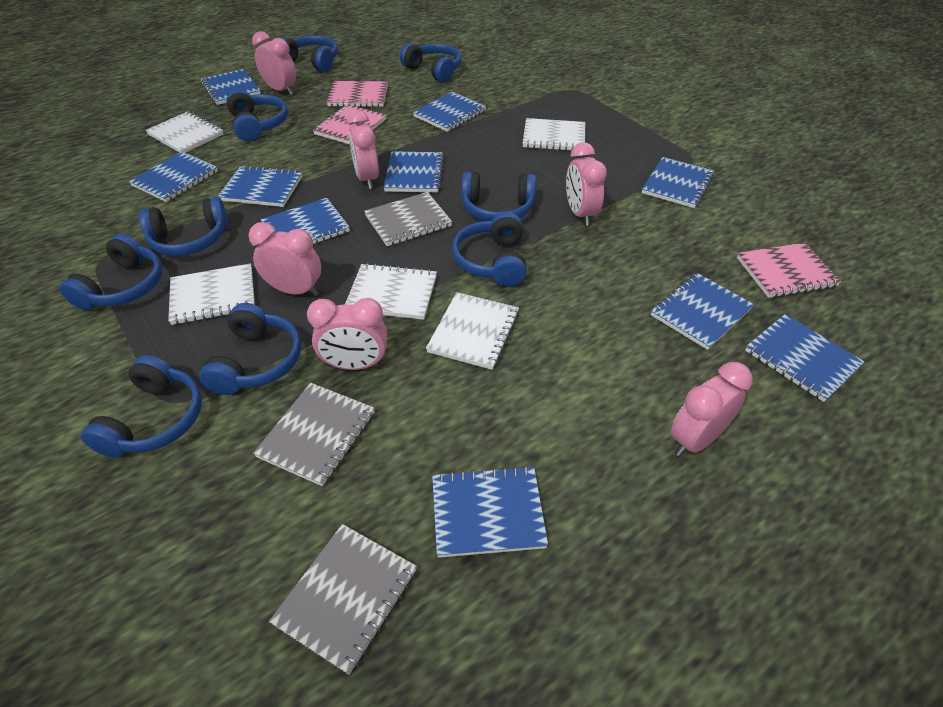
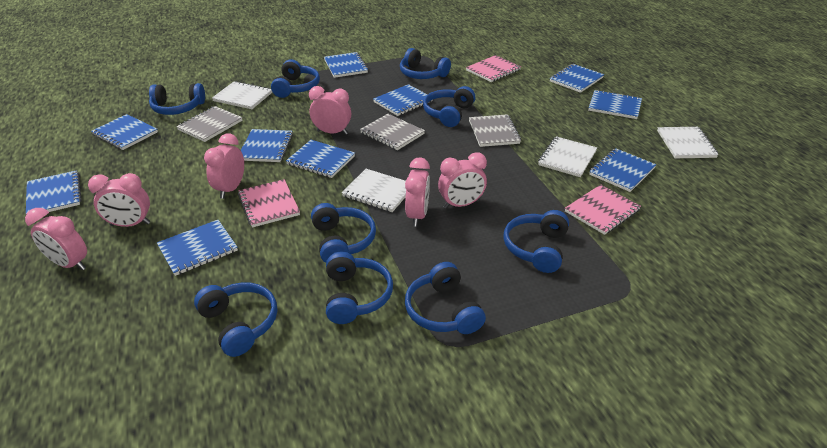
white notebook: 5 -> 4

